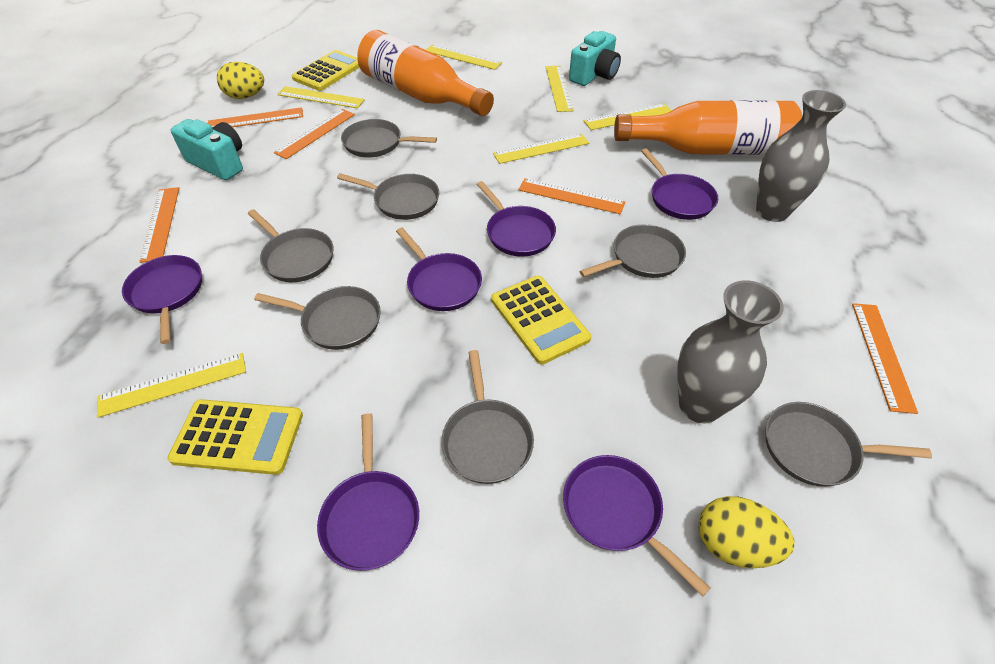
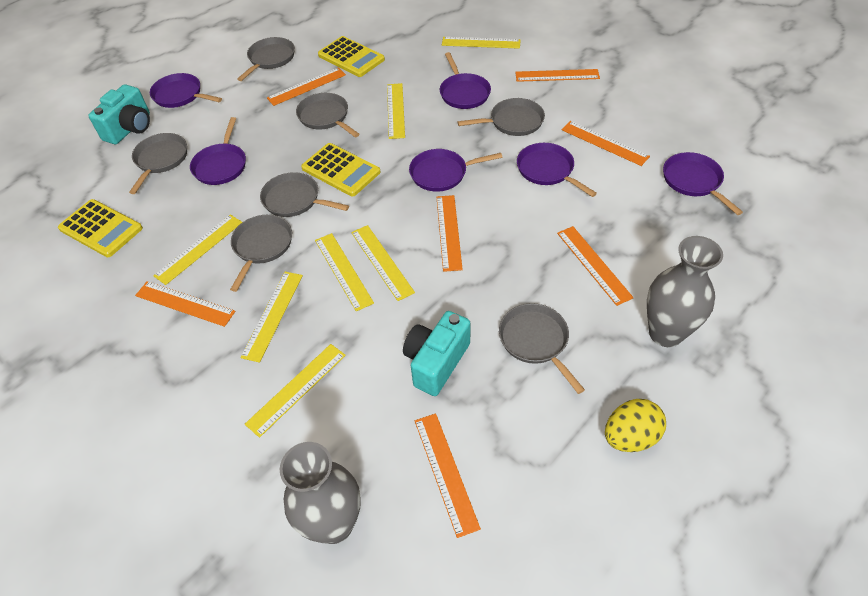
orange bottle: 2 -> 0
orange ruler: 5 -> 7
yellow egg: 2 -> 1
yellow ruler: 6 -> 7

